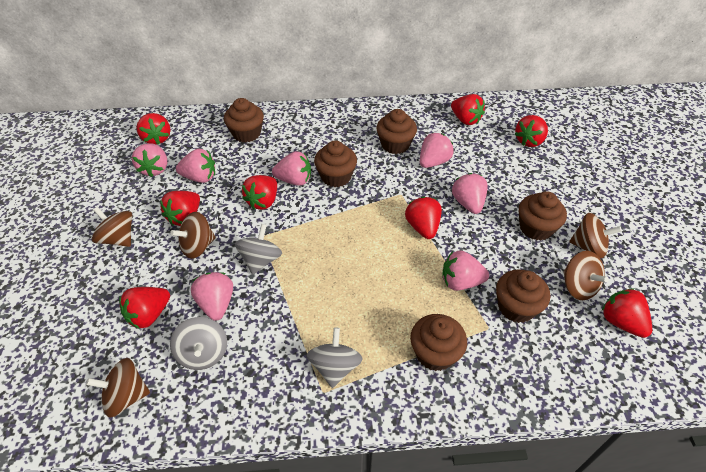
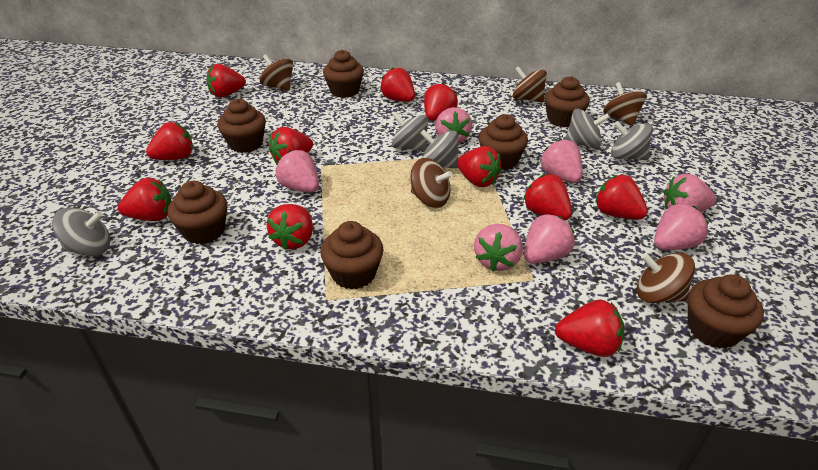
brown cupcake: 6 -> 7
grey spinning top: 3 -> 5
red strawberry: 8 -> 11

